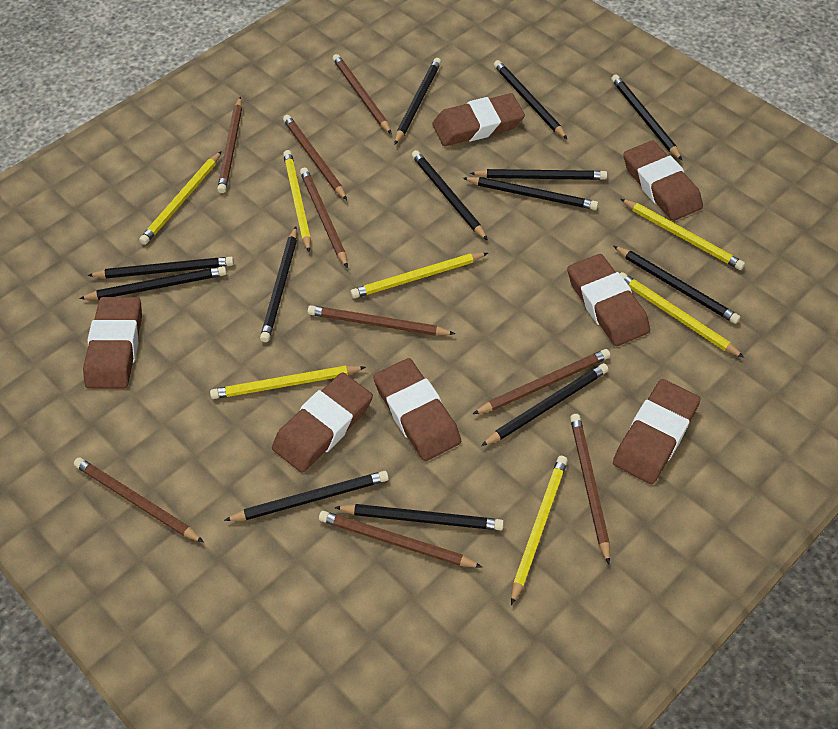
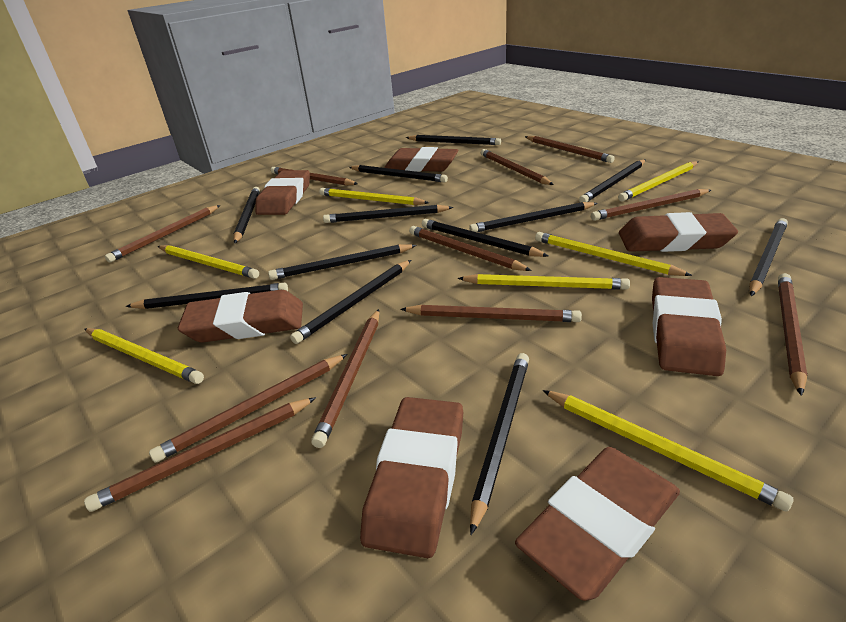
black pencil: 13 -> 12
brown pencil: 9 -> 11

